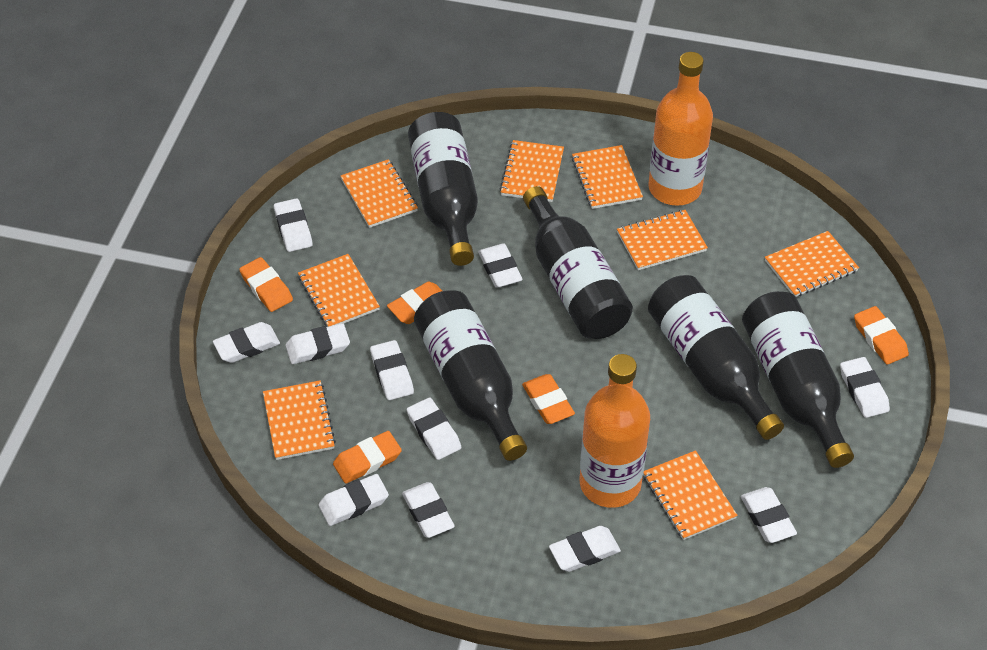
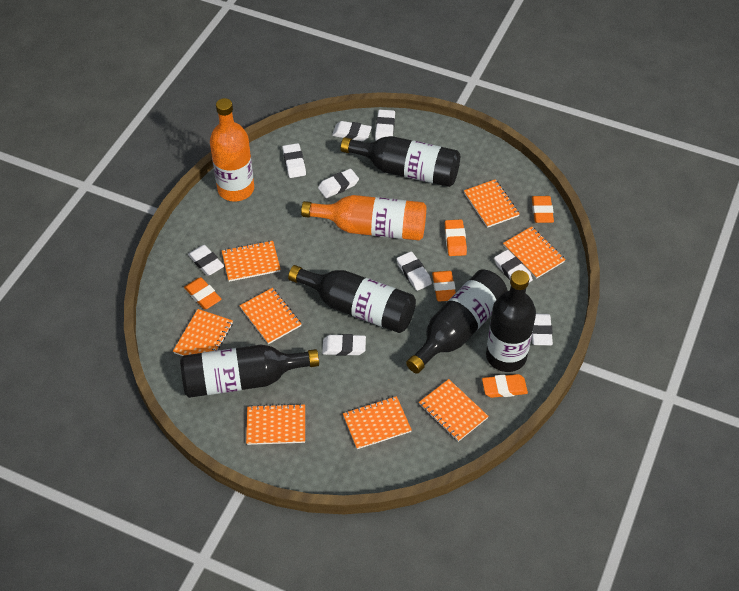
white eraser: 11 -> 9

